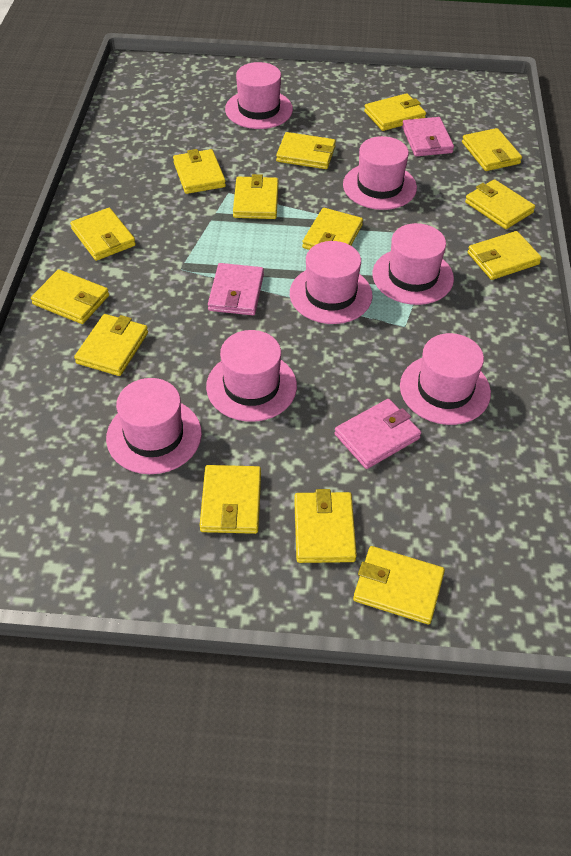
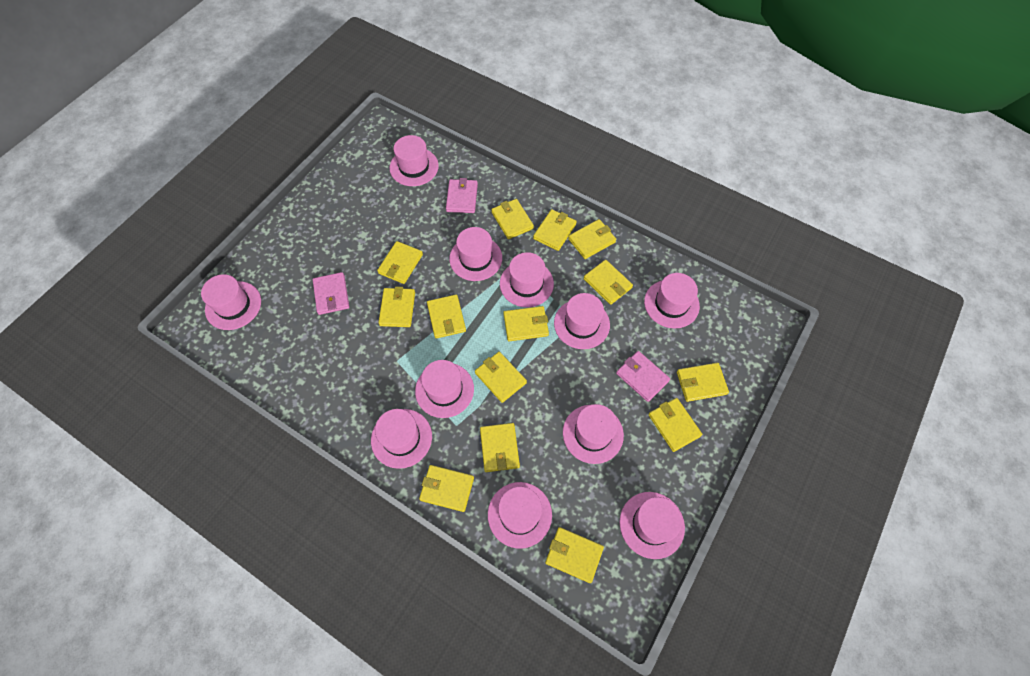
pink hat: 7 -> 11

